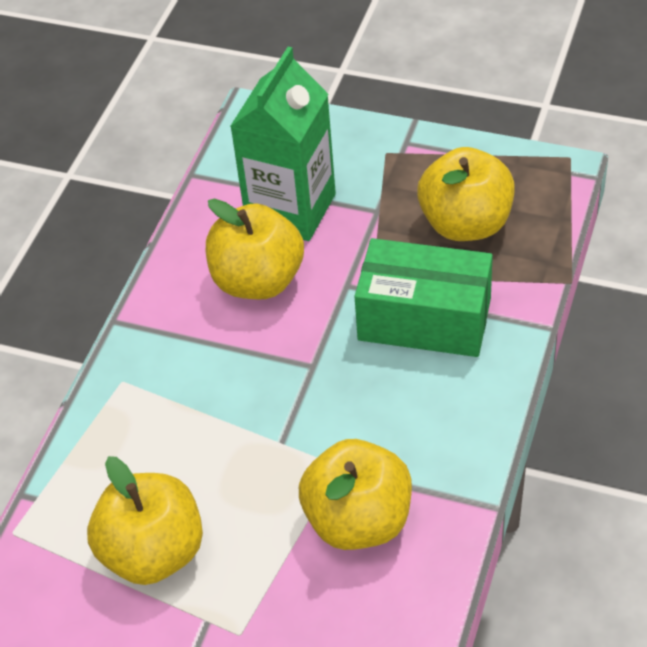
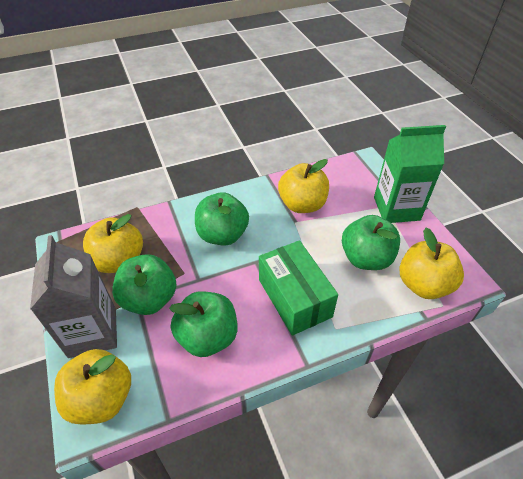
green apple: 0 -> 4
grey carton: 0 -> 1

